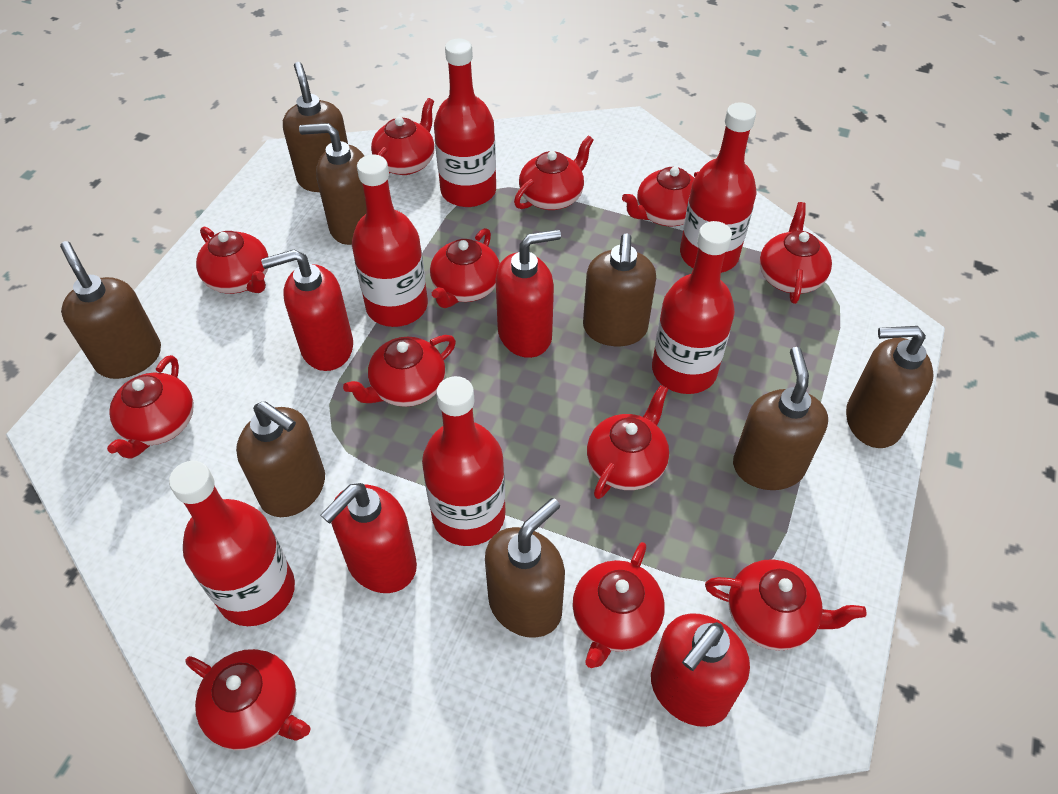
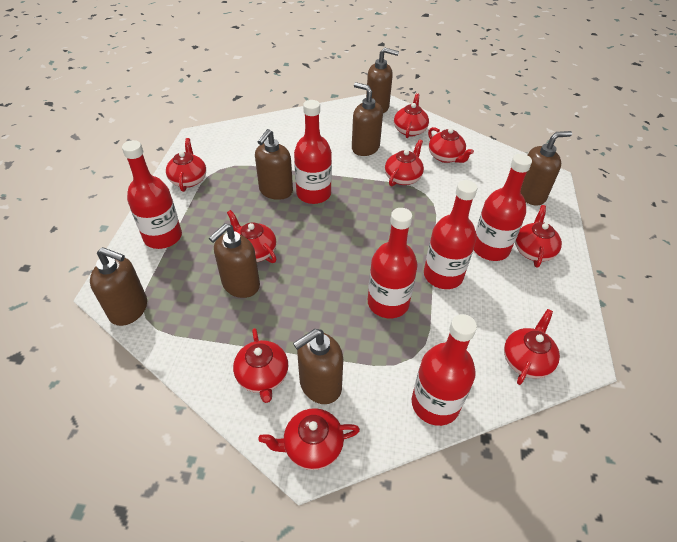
brown soap dispenser: 8 -> 7
red soap dispenser: 4 -> 0
red teapot: 12 -> 9

